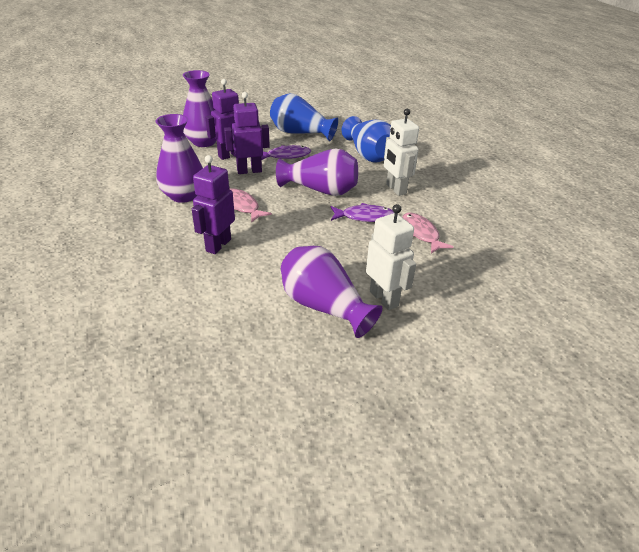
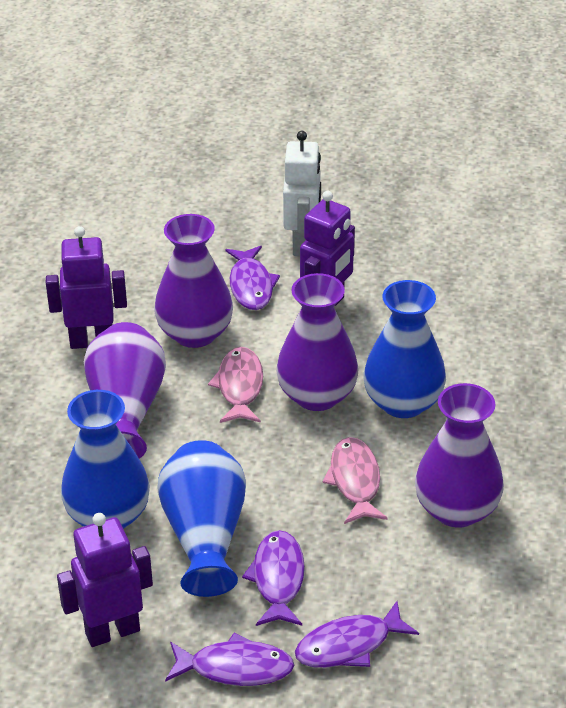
blue vase: 2 -> 3
purple fish: 2 -> 4
white robot: 2 -> 1

